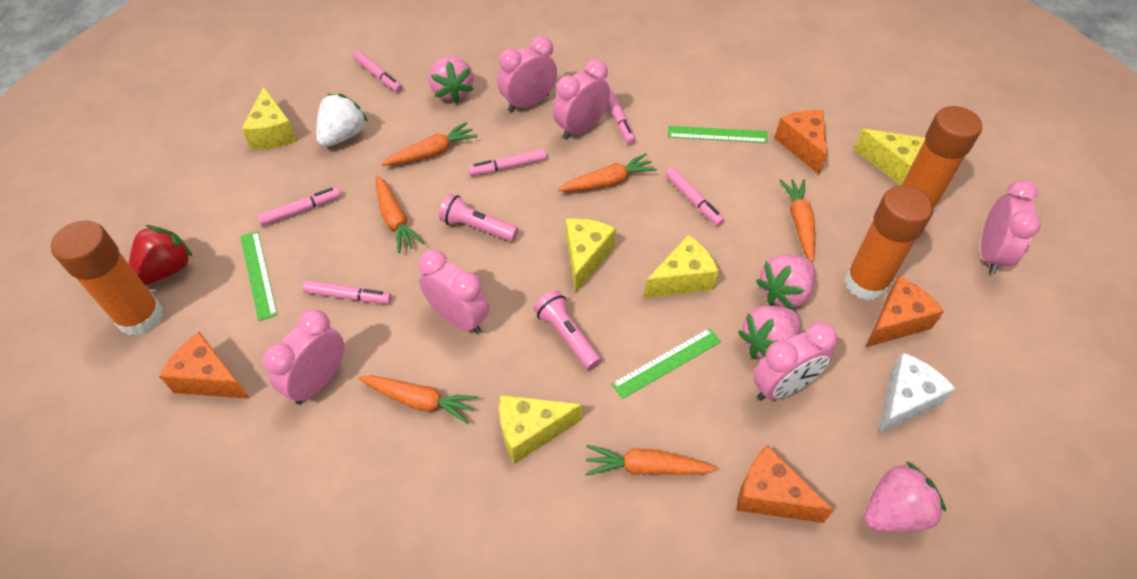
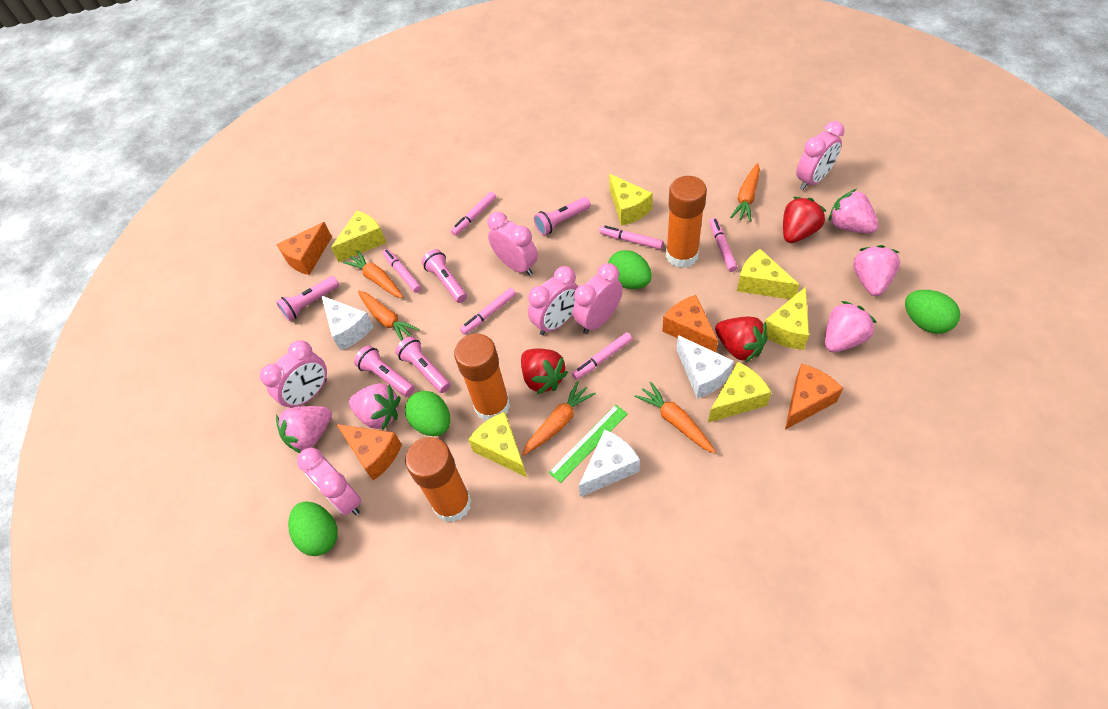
green egg: 0 -> 4
green ruler: 3 -> 1
orange carrot: 6 -> 5
pink flashlight: 2 -> 5
pink strawberry: 4 -> 5
red strawberry: 1 -> 3
white cheese: 1 -> 3
white strawberry: 1 -> 0
yellow cheese: 5 -> 6

